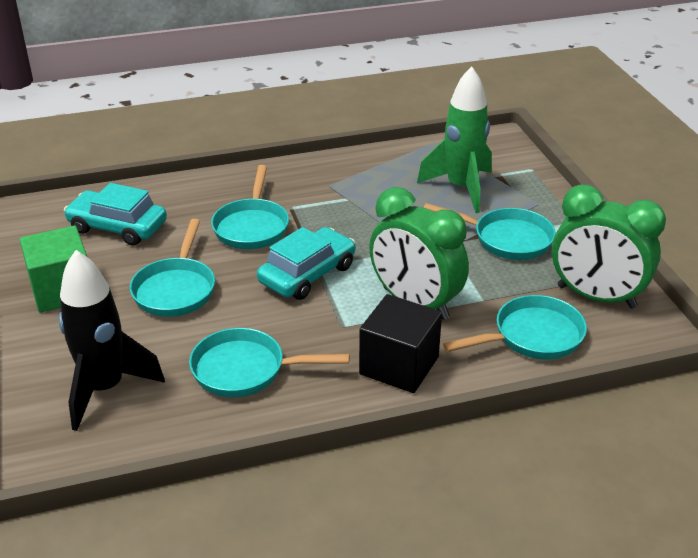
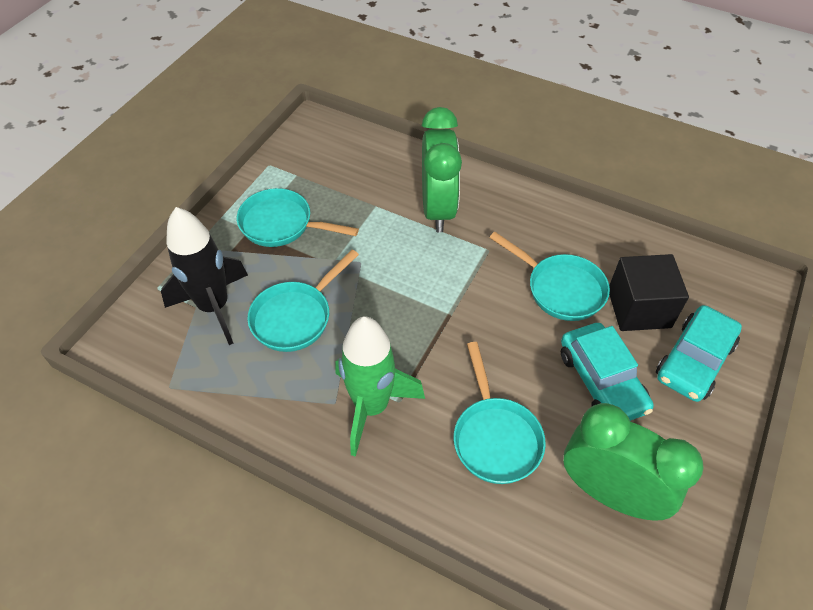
green cube: 1 -> 0
turquoise pan: 5 -> 4

